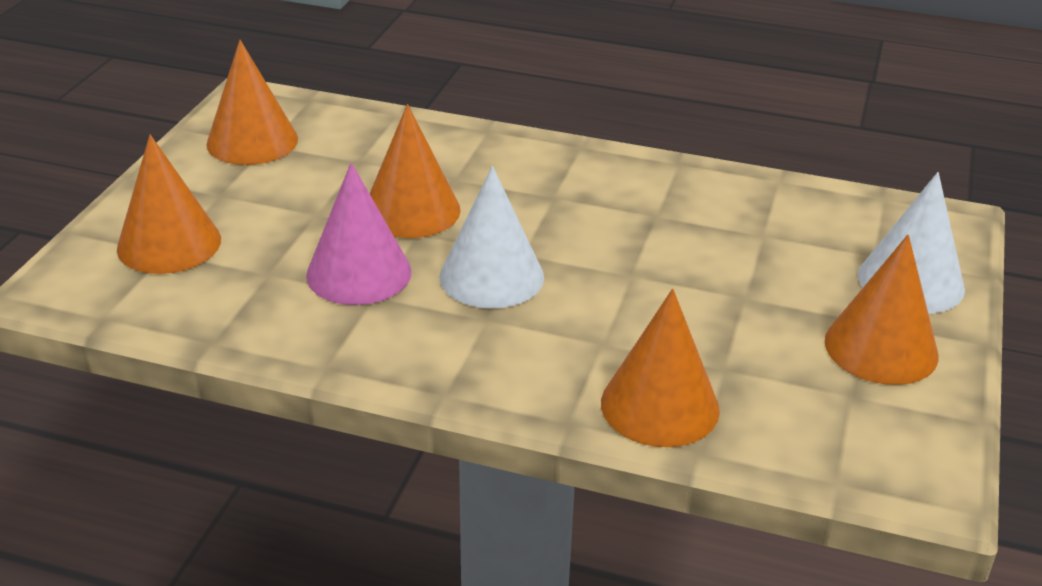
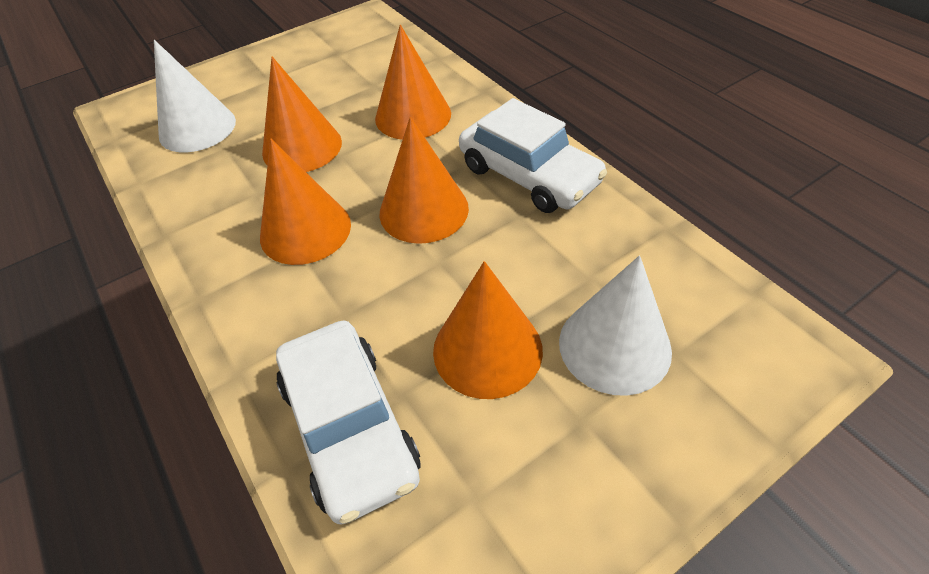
pink cone: 1 -> 0
white car: 0 -> 2

